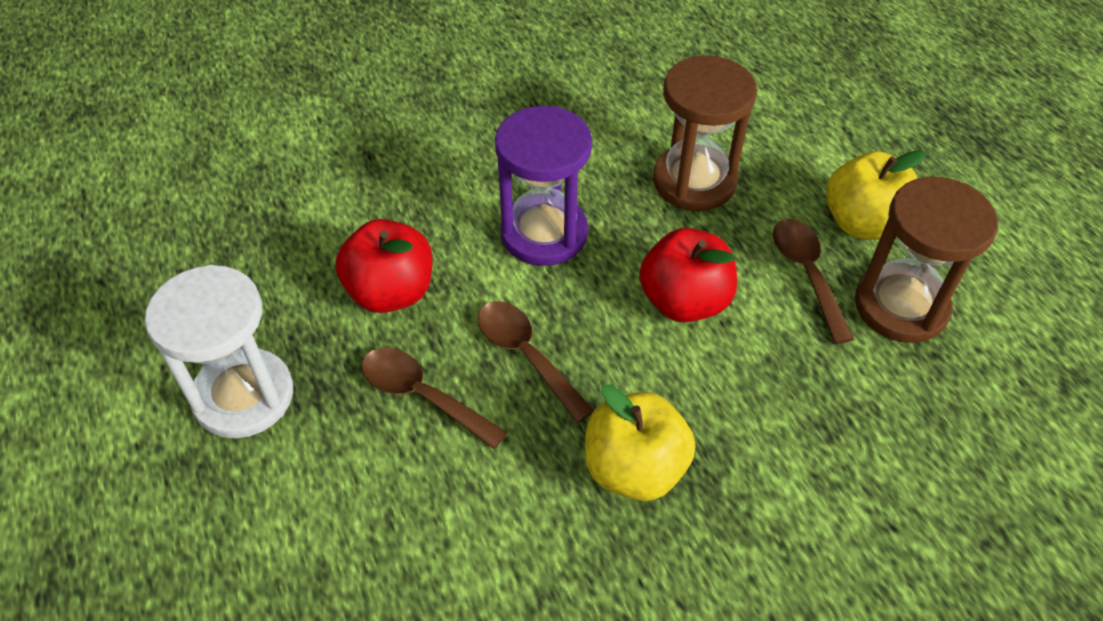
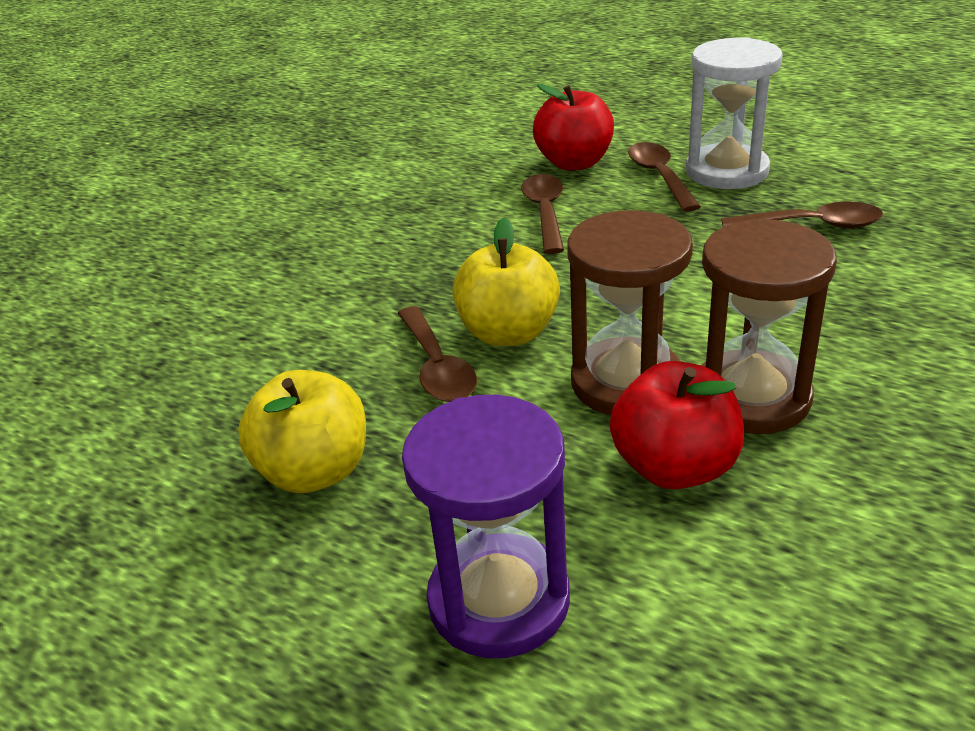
brown spoon: 3 -> 4

